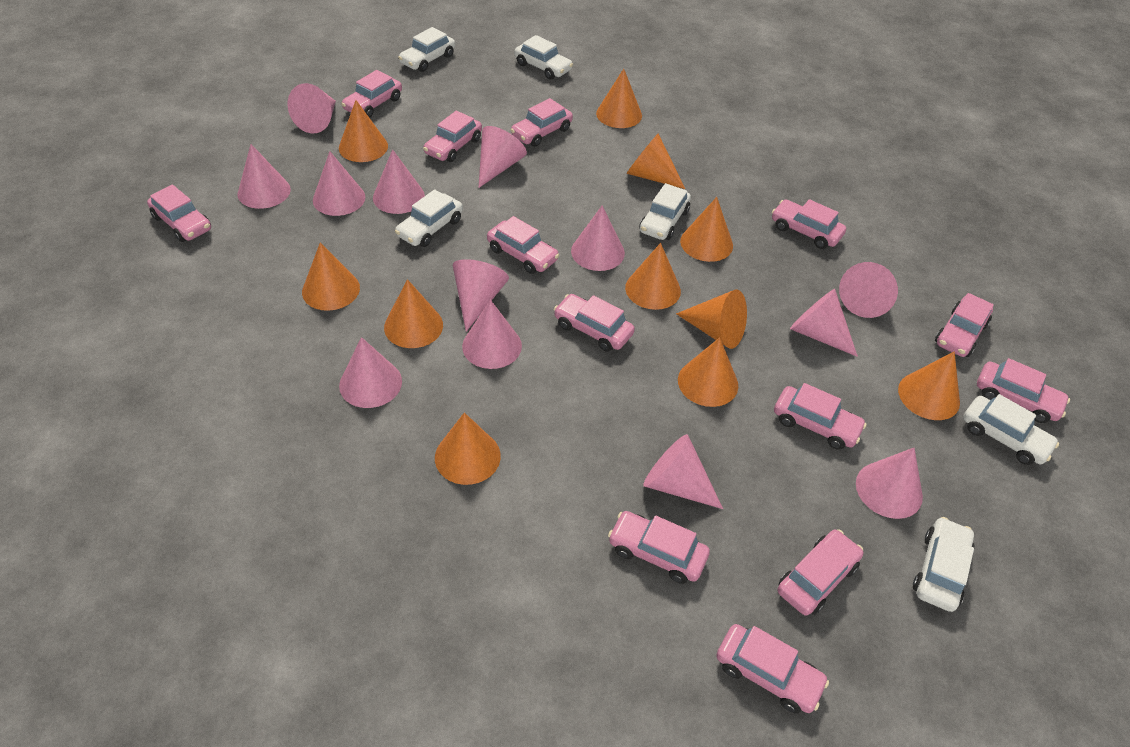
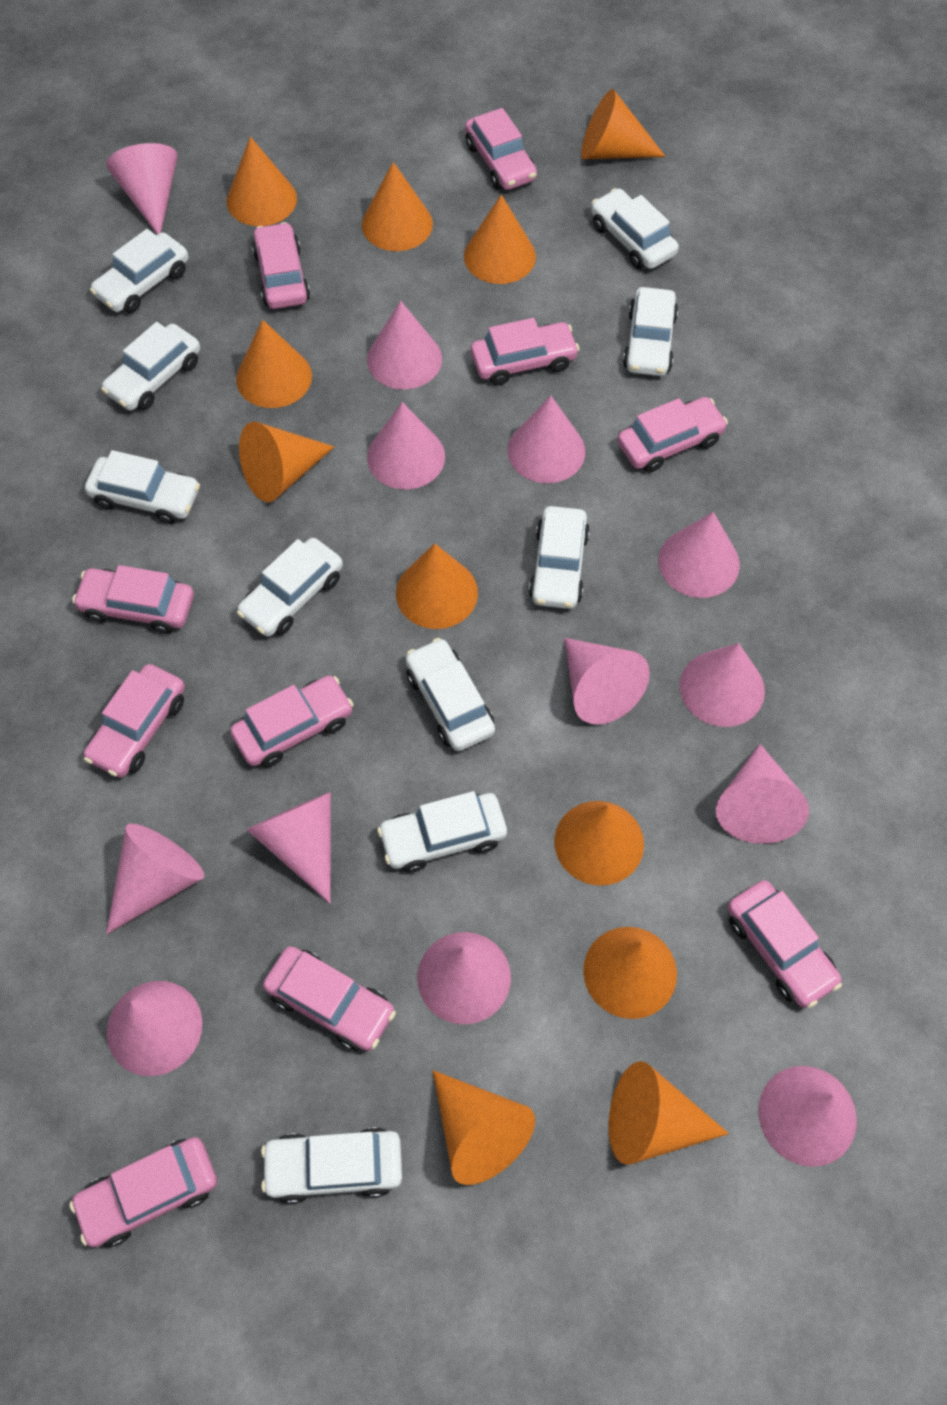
pink car: 13 -> 10
white car: 6 -> 10

